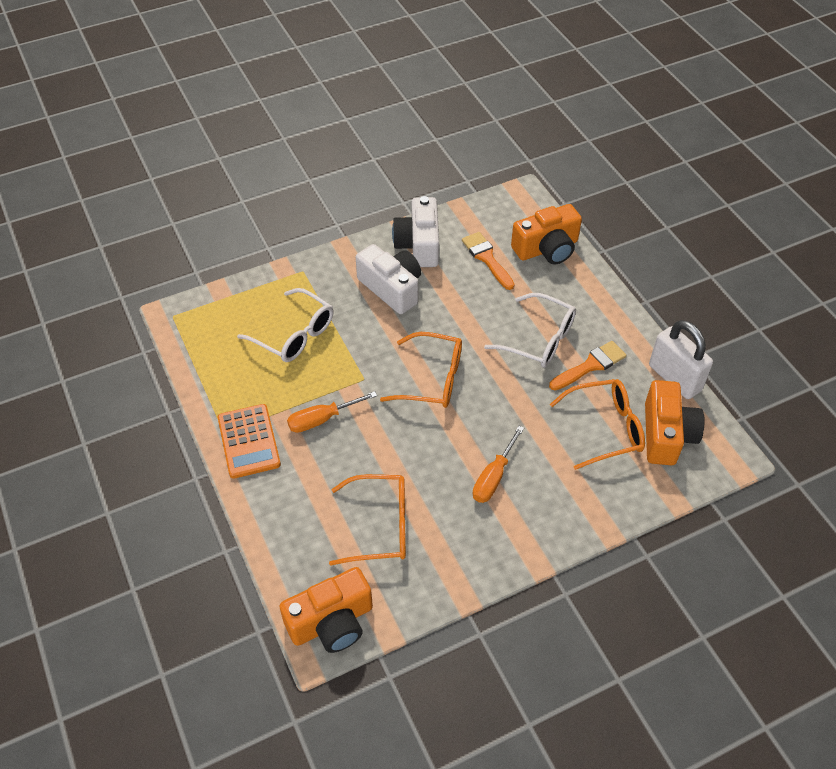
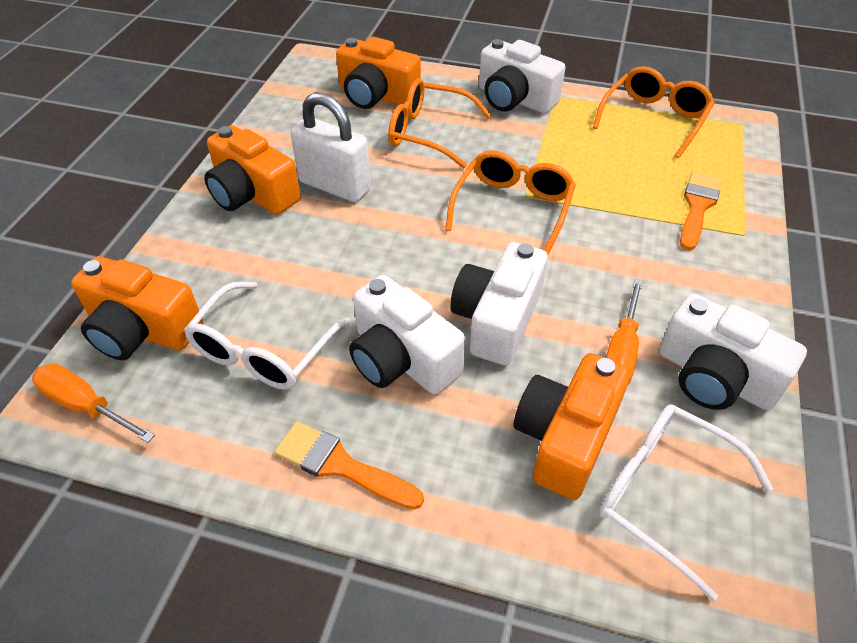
orange calculator: 1 -> 0
orange camera: 3 -> 4
white camera: 2 -> 4

